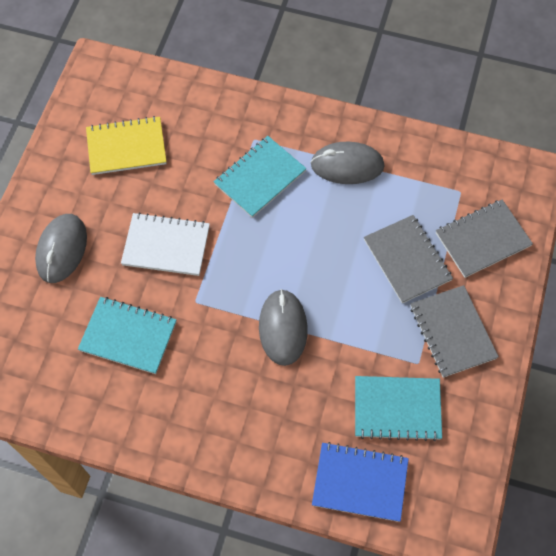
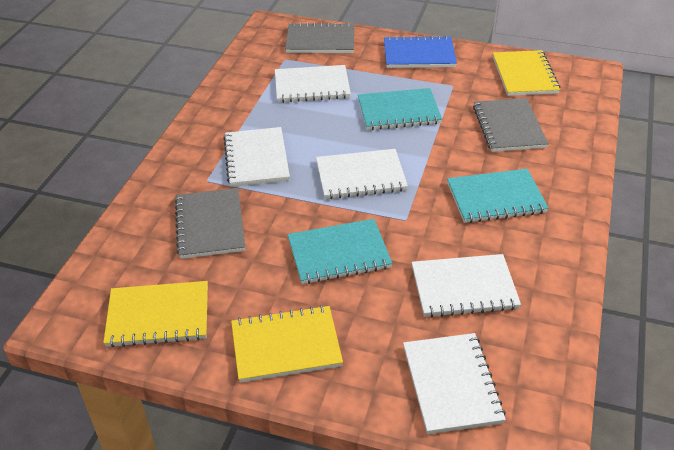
grey mouse: 3 -> 0
white notebook: 1 -> 5
yellow notebook: 1 -> 3

